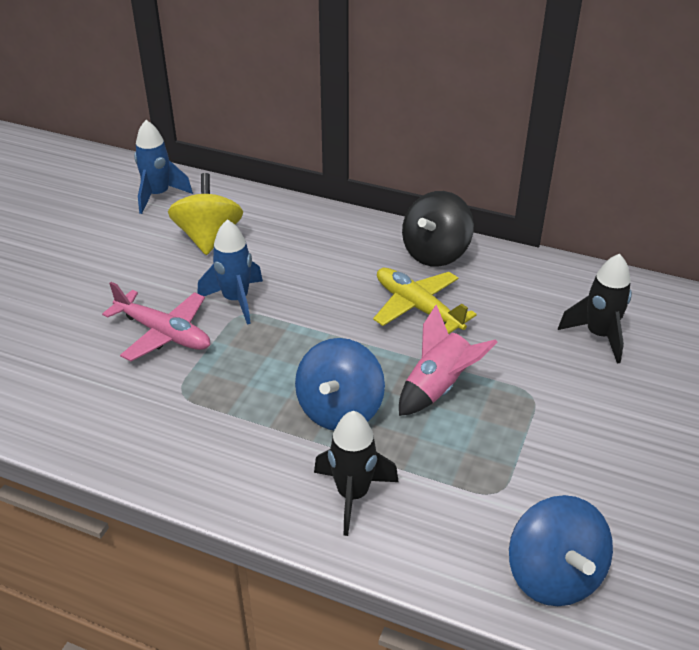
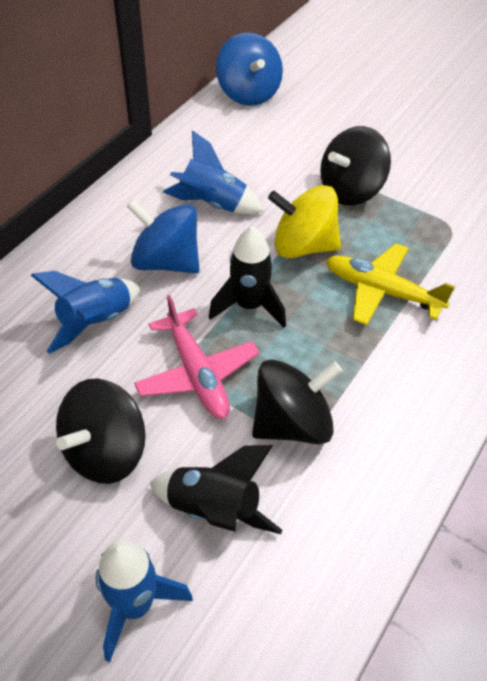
black spinning top: 1 -> 3
blue rocket: 2 -> 3
pink rocket: 1 -> 0

